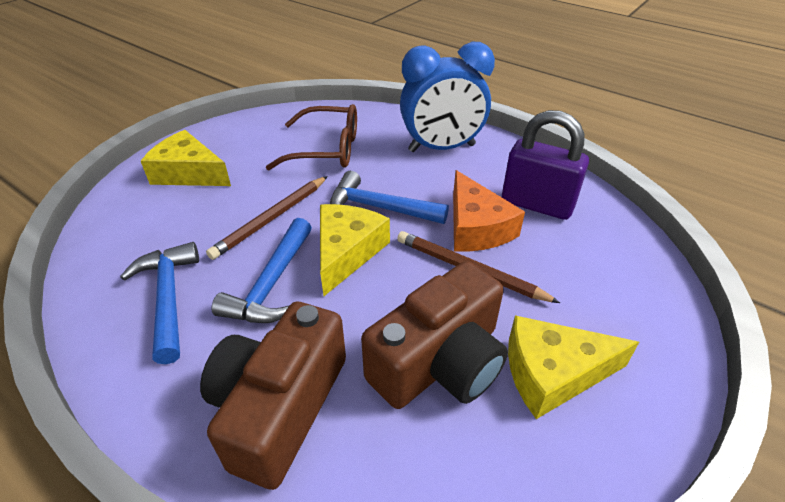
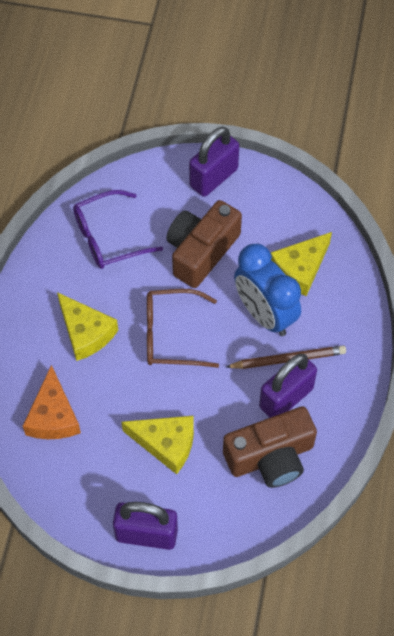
blue hammer: 3 -> 0
brown pencil: 2 -> 1
purple glasses: 0 -> 1
purple padlock: 1 -> 3

